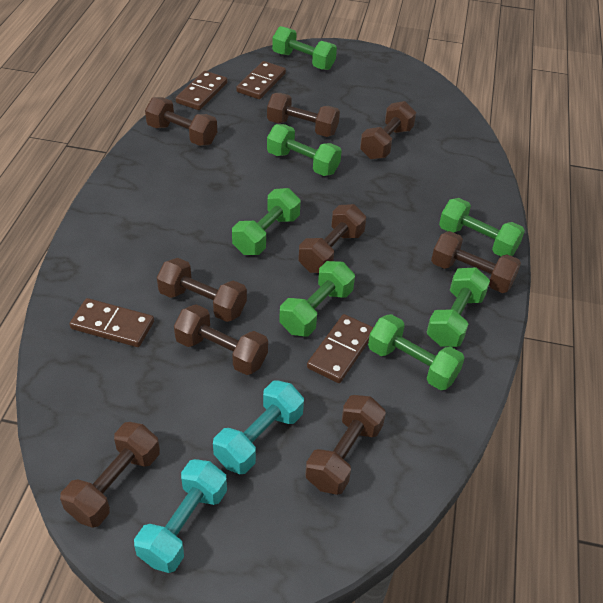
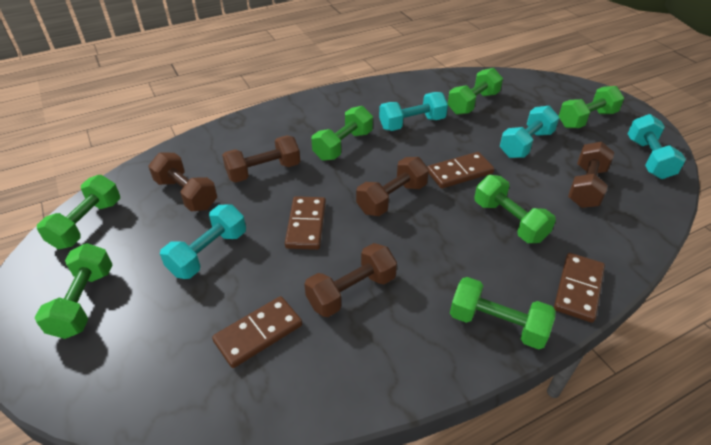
brown dumbbell: 9 -> 5
turquoise dumbbell: 2 -> 4

